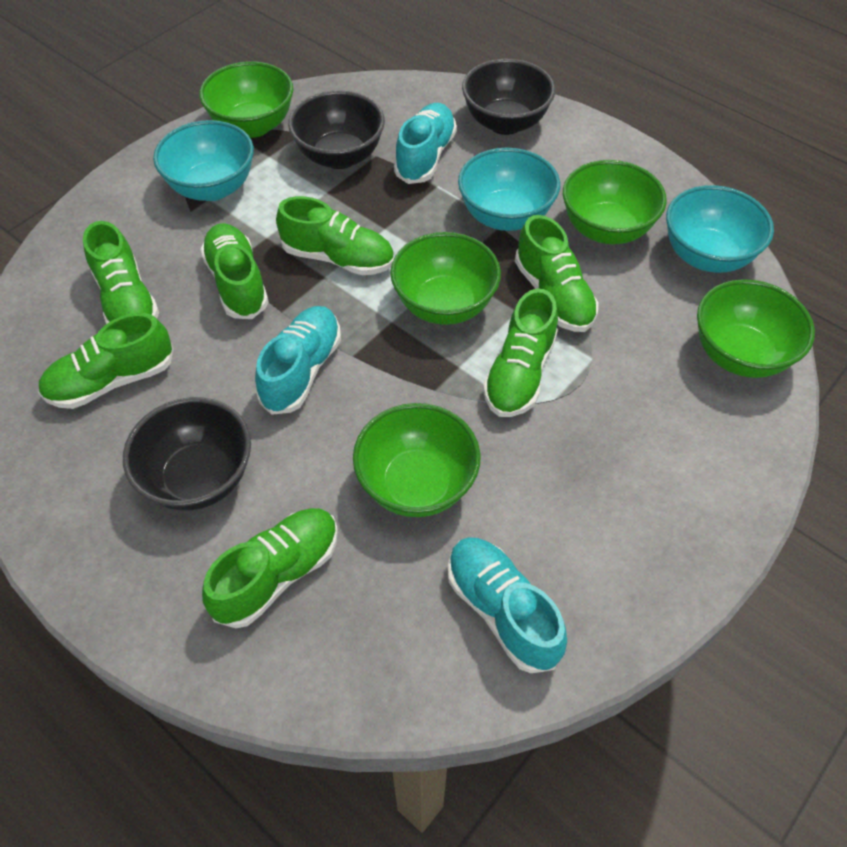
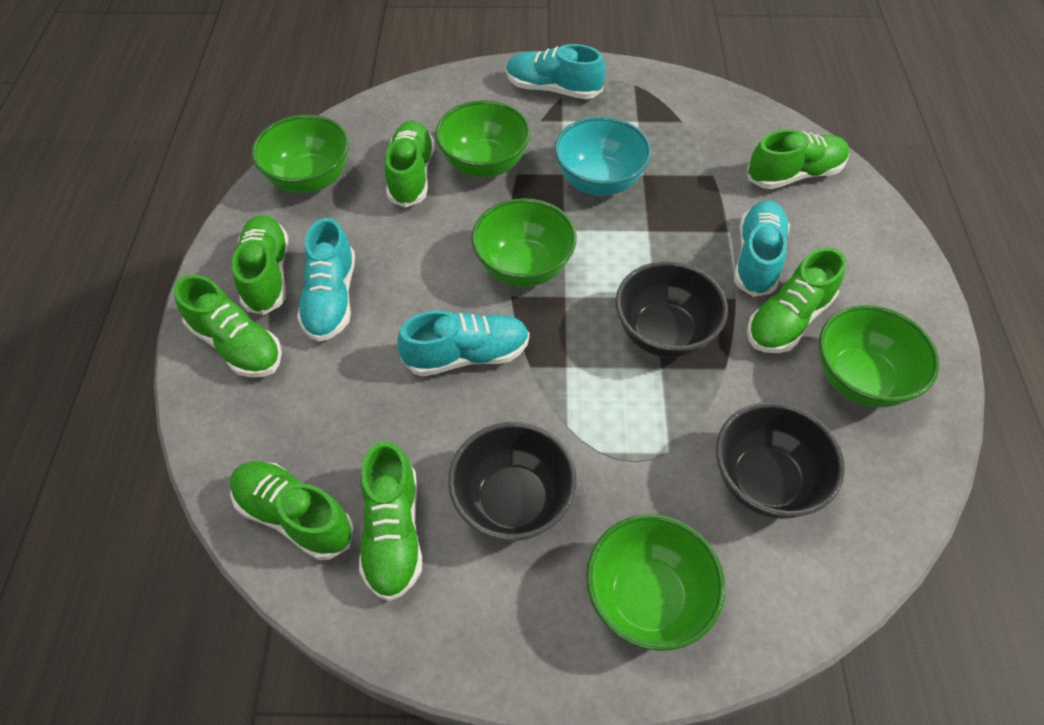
turquoise bowl: 3 -> 1
turquoise shoe: 3 -> 4

